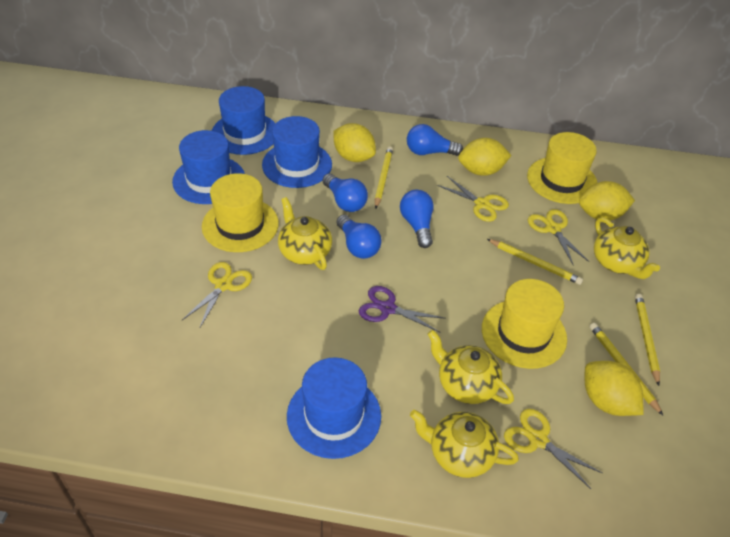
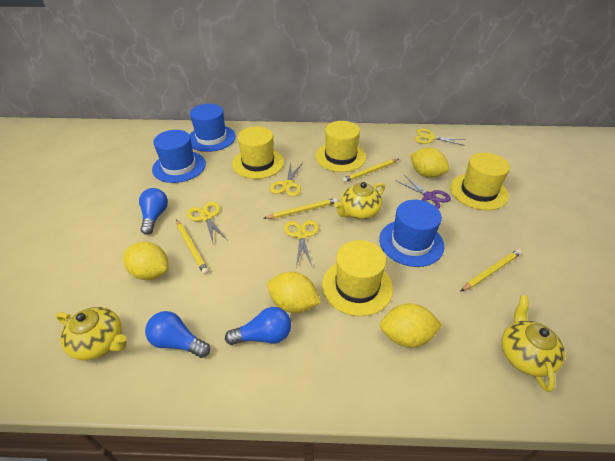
blue hat: 4 -> 3
blue light bulb: 4 -> 3
yellow hat: 3 -> 4
yellow teapot: 4 -> 3

